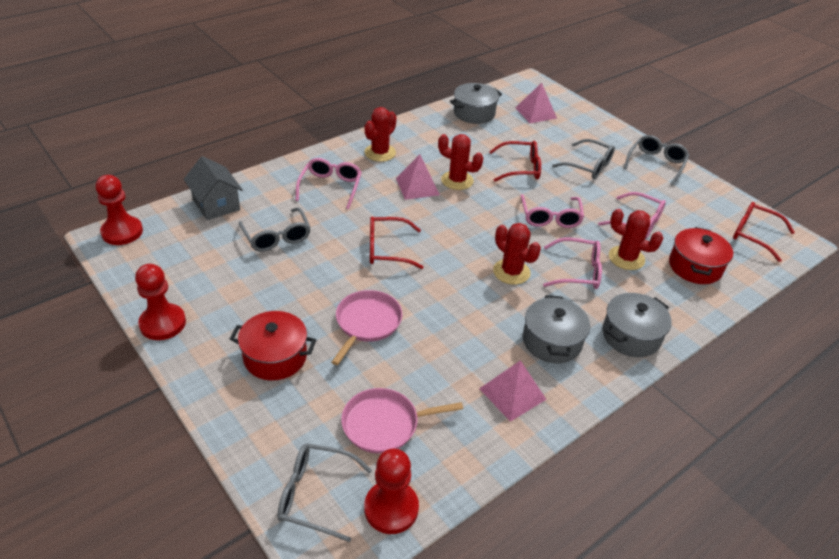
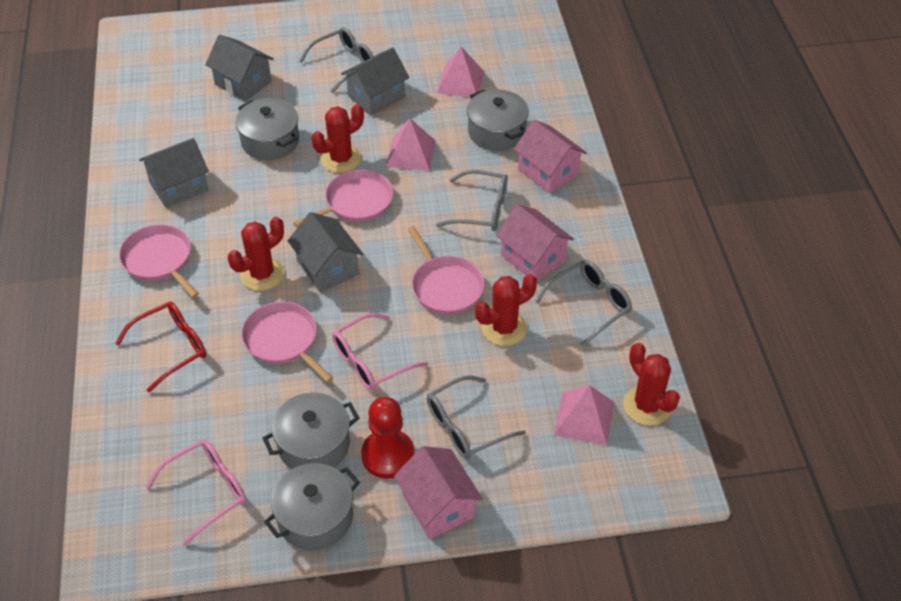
grey house: 1 -> 4
grey pot: 3 -> 4
pink glasses: 4 -> 2
pink house: 0 -> 3
pink pan: 2 -> 4
red glasses: 3 -> 1
red pawn: 3 -> 1
red pot: 2 -> 0

